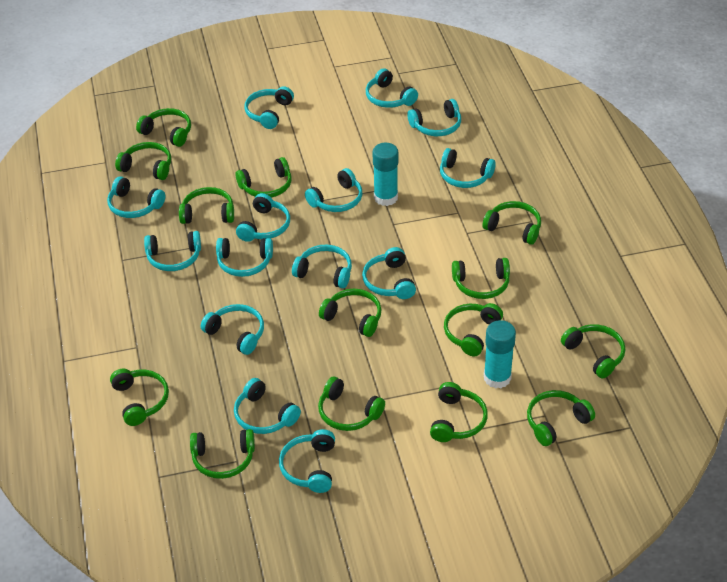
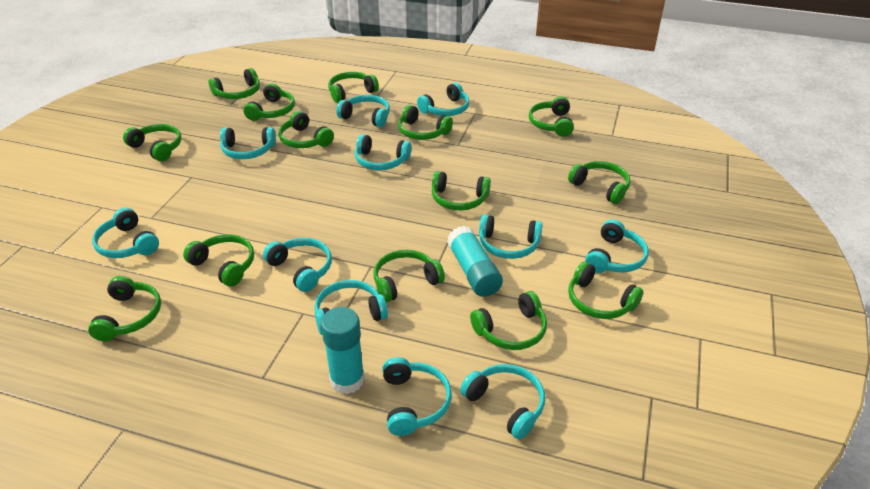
turquoise headphones: 14 -> 11

